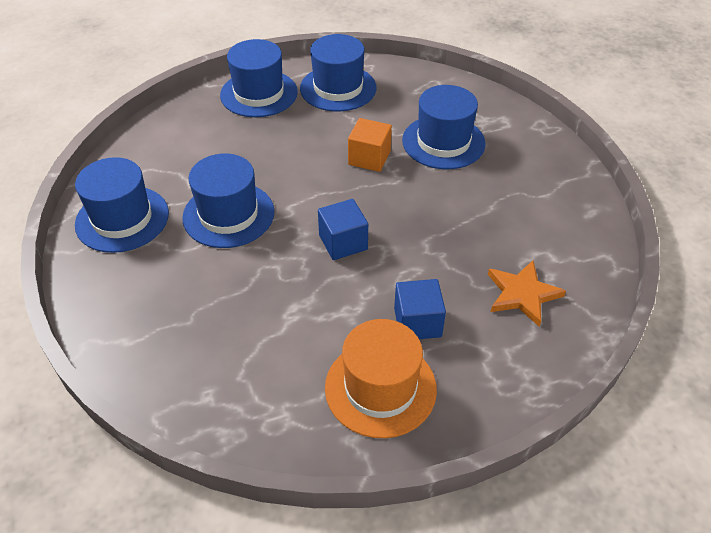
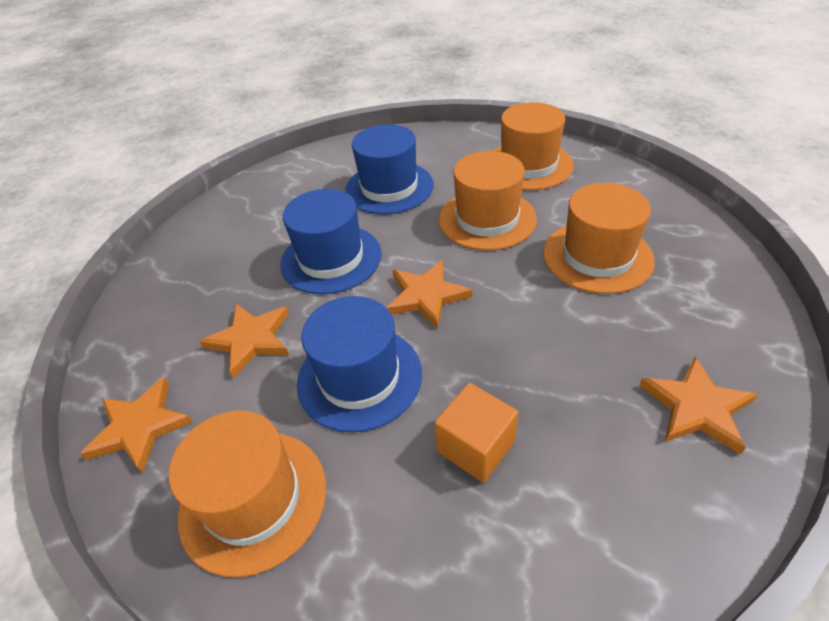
blue cube: 2 -> 0
blue hat: 5 -> 3
orange hat: 1 -> 4
orange star: 1 -> 4

